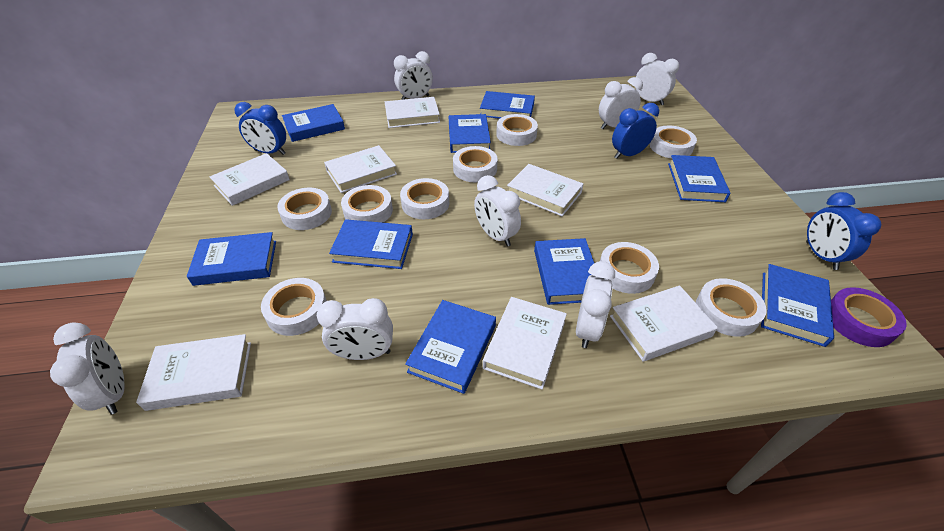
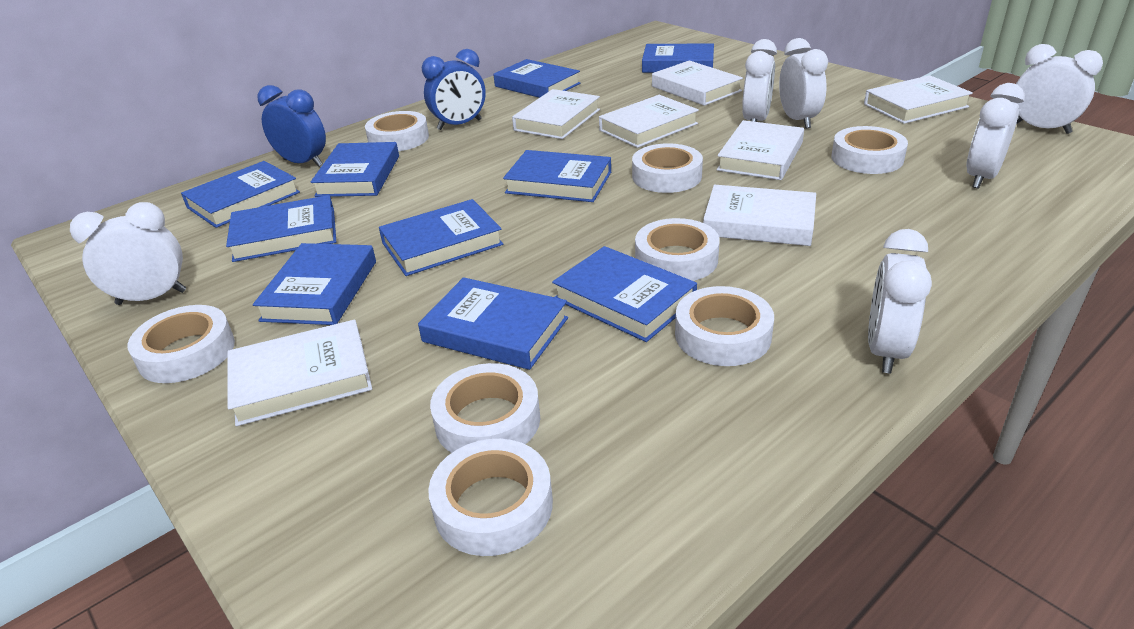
blue book: 9 -> 10
blue clock: 3 -> 2
purple tape: 1 -> 0
white clock: 7 -> 6
white tape: 9 -> 8

